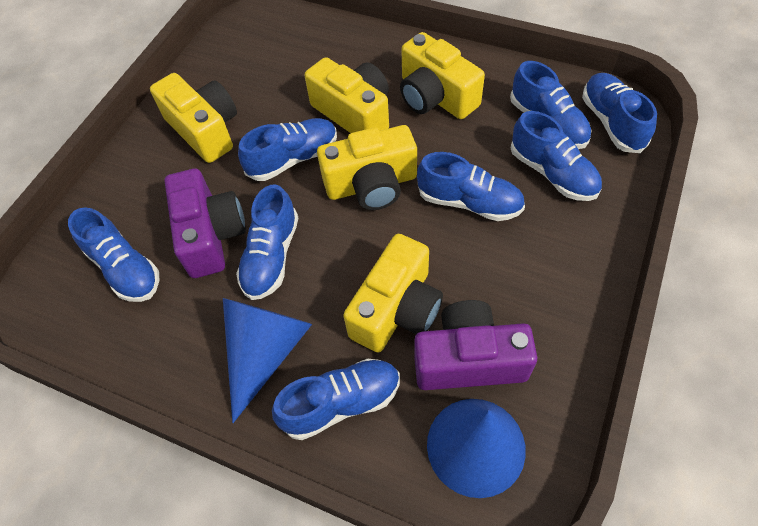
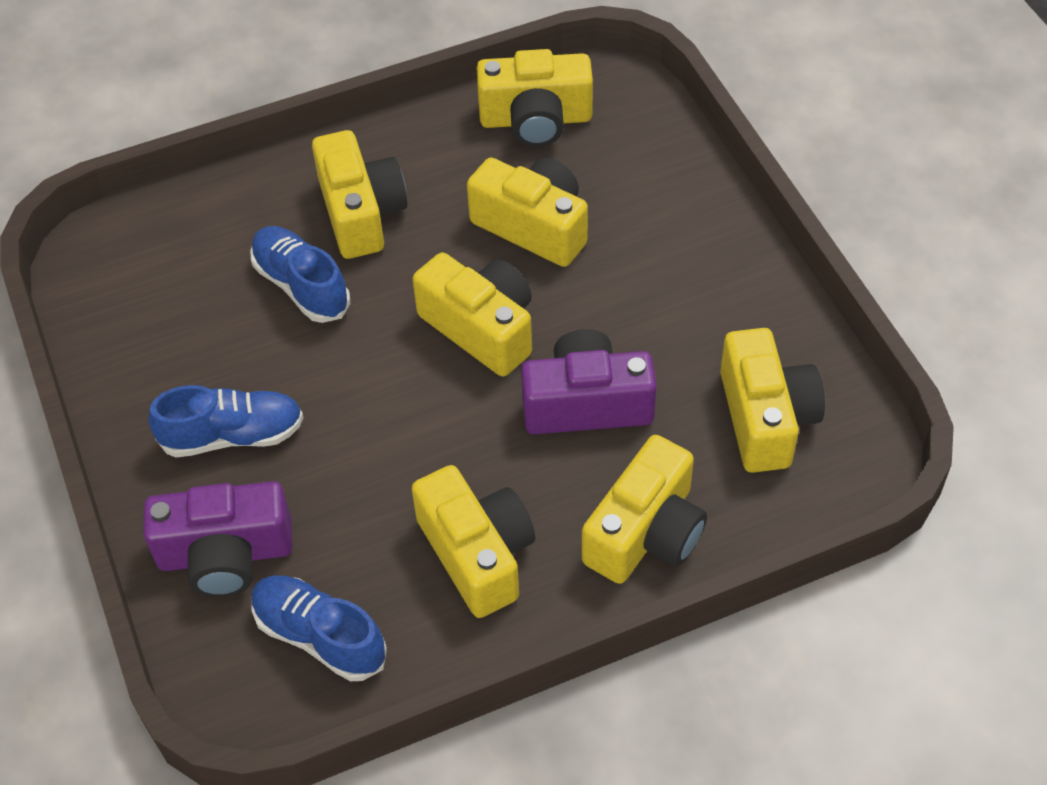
blue cone: 2 -> 0
blue shoe: 8 -> 3
yellow camera: 5 -> 7

